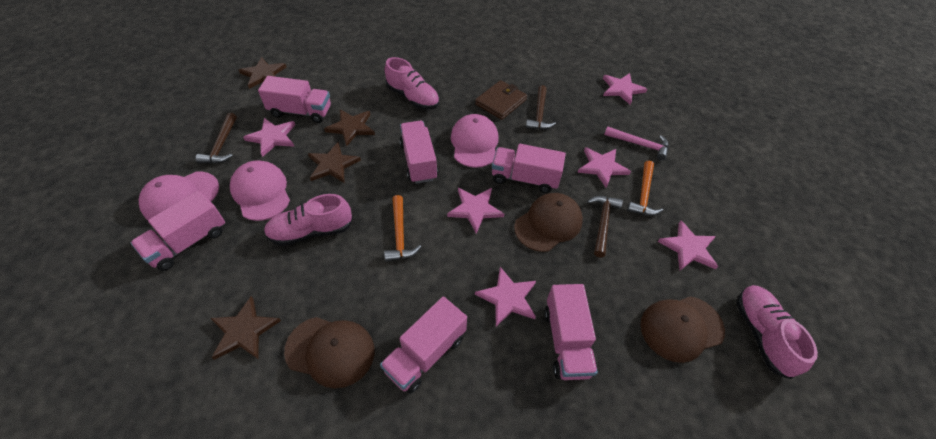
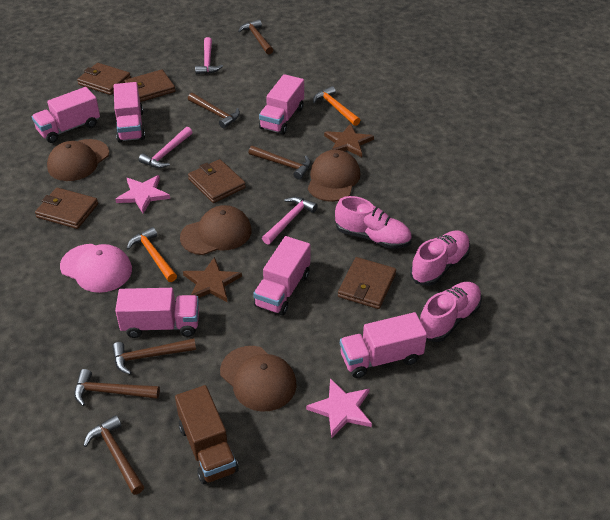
brown cap: 3 -> 4
brown hammer: 3 -> 6
brown star: 4 -> 2
brown truck: 0 -> 1
brown wallet: 1 -> 5
pink cap: 3 -> 1
pink hammer: 1 -> 3
pink star: 6 -> 2

